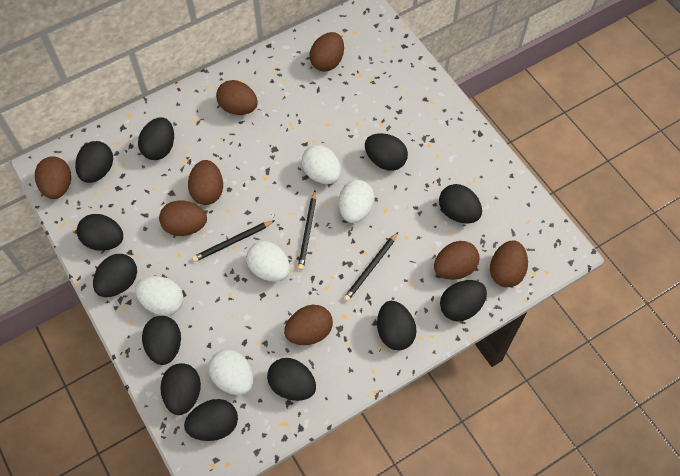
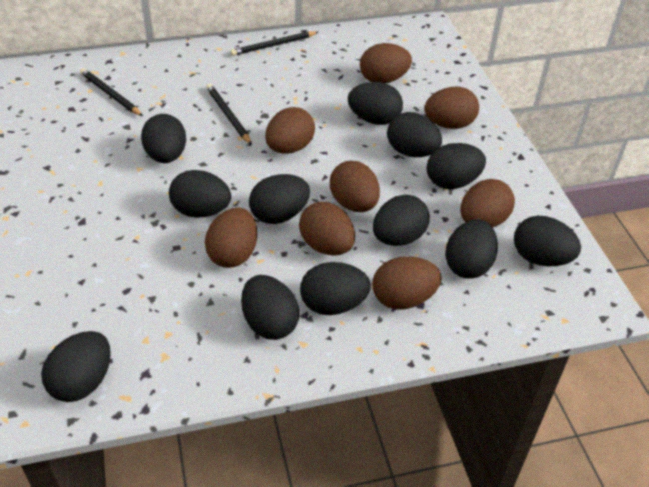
white egg: 5 -> 0

